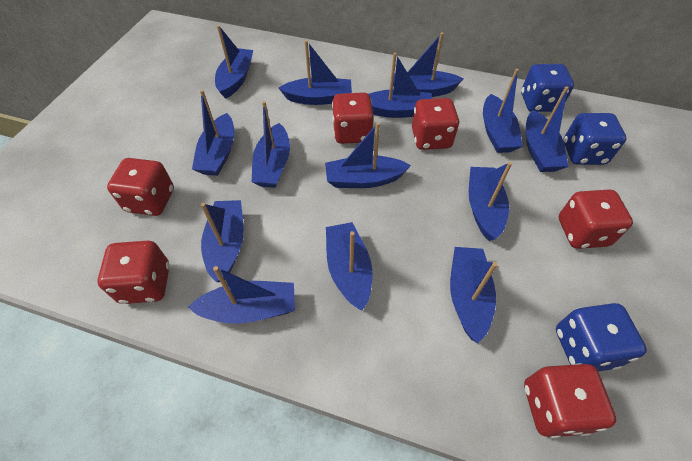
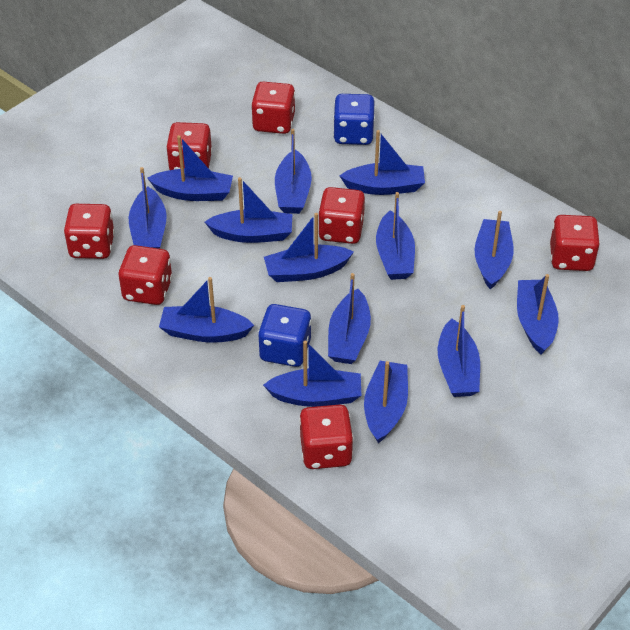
blue dice: 3 -> 2
red dice: 6 -> 7

